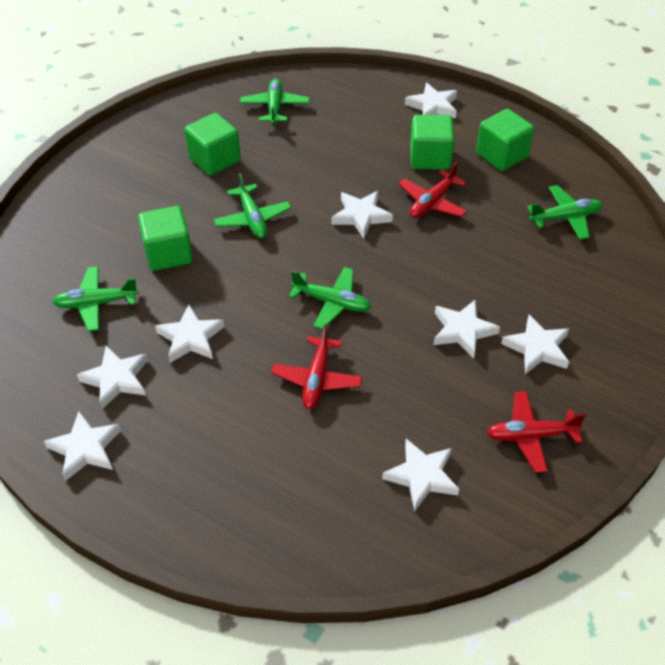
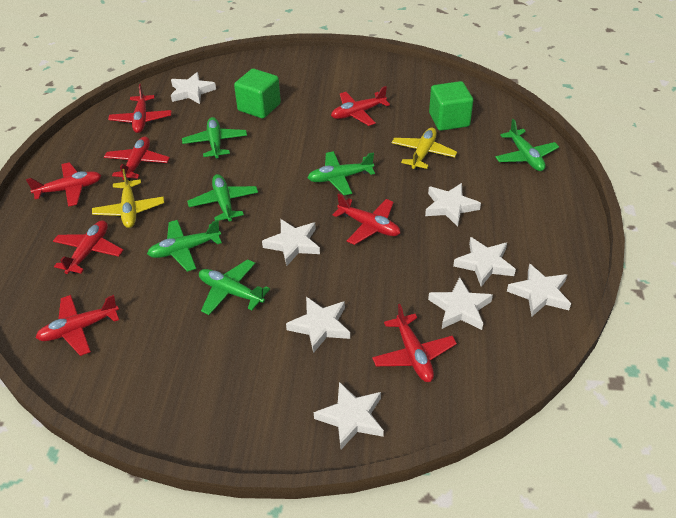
green cube: 4 -> 2
green plane: 5 -> 6
red plane: 3 -> 8
yellow plane: 0 -> 2

